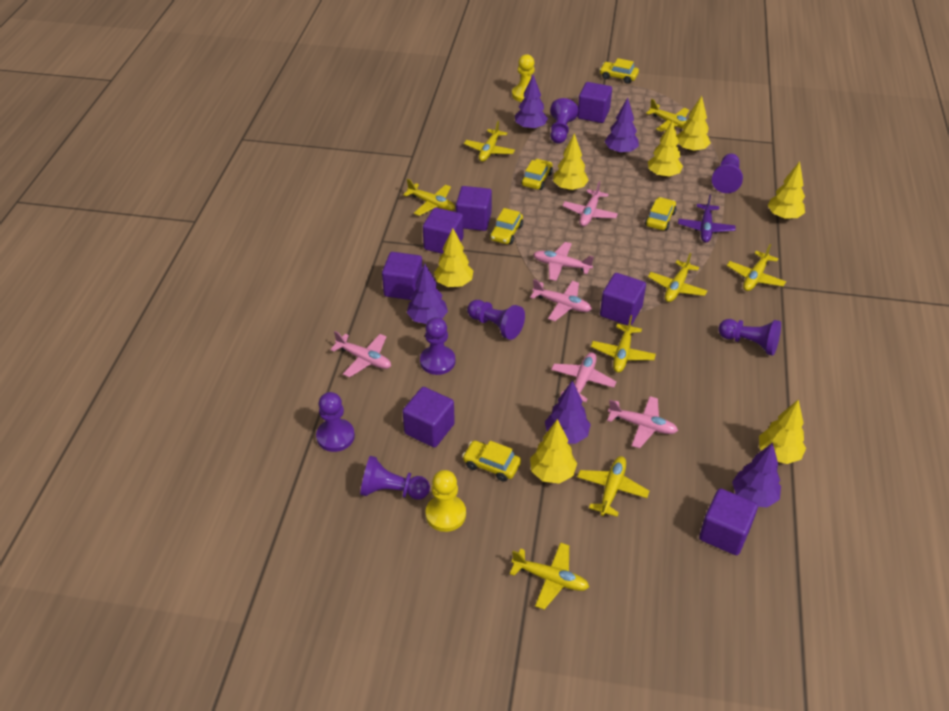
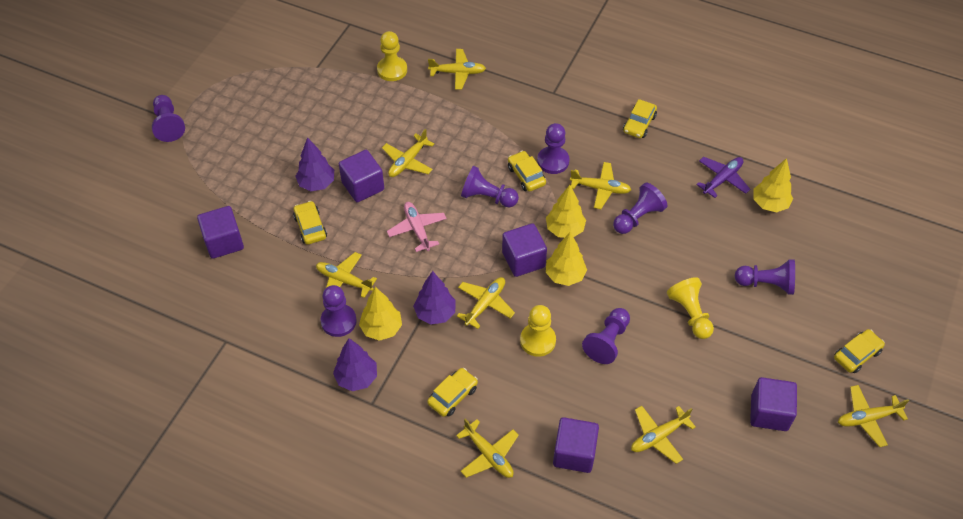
pink plane: 6 -> 1
purple cube: 7 -> 5
purple tree: 5 -> 3
yellow pawn: 2 -> 3
yellow tree: 7 -> 4

